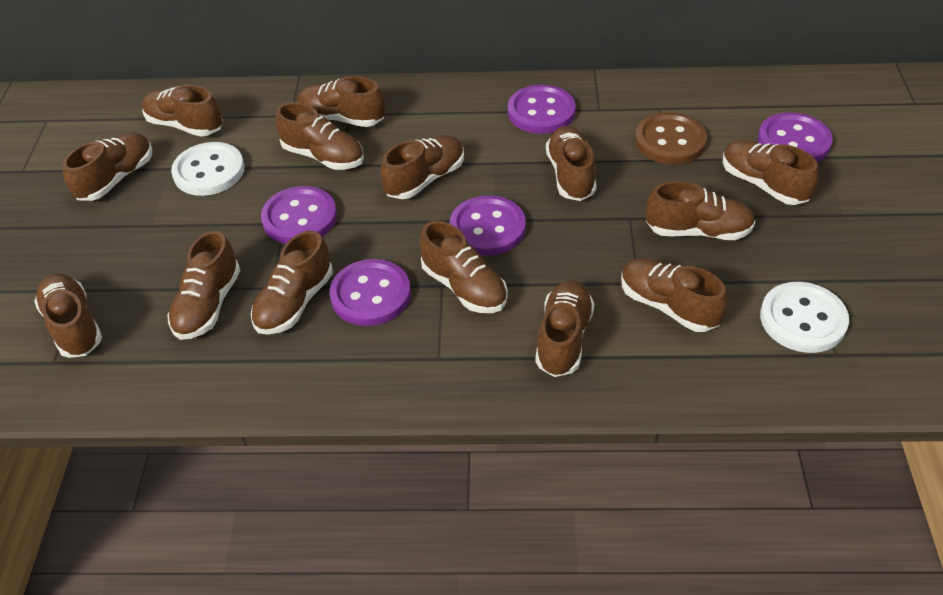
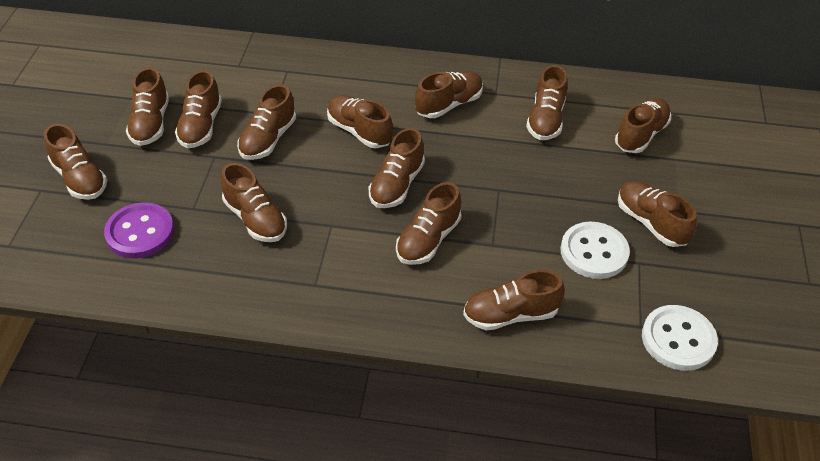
brown button: 1 -> 0
brown shoe: 14 -> 13
purple button: 5 -> 1

